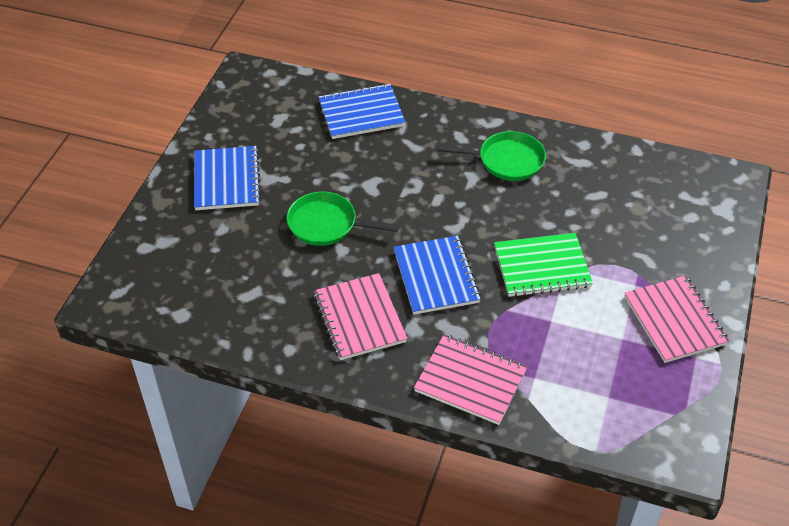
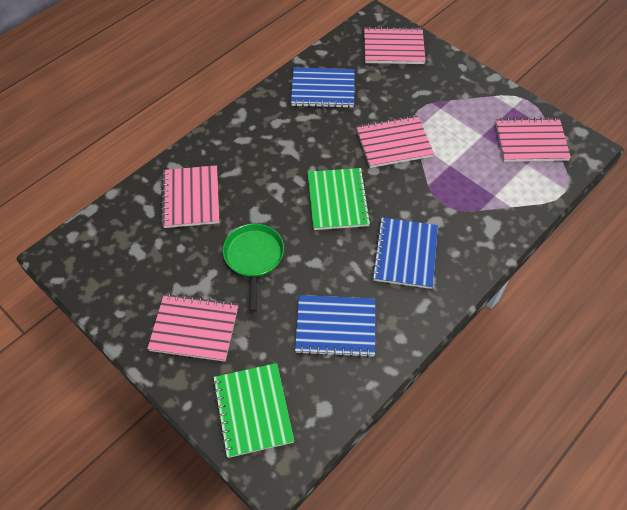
green notebook: 1 -> 2
green pan: 2 -> 1
pink notebook: 3 -> 5

